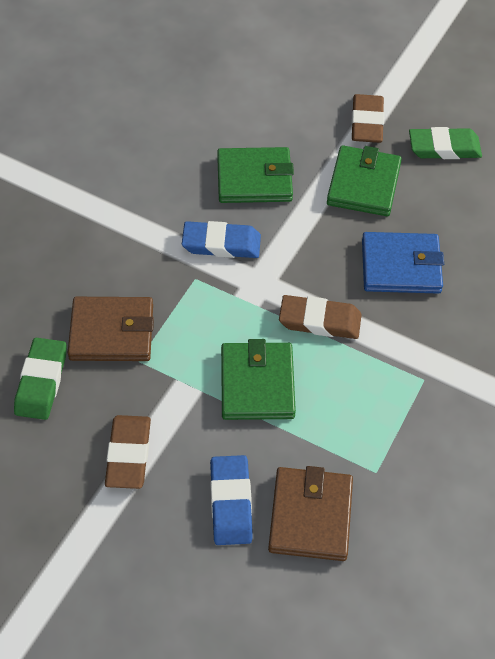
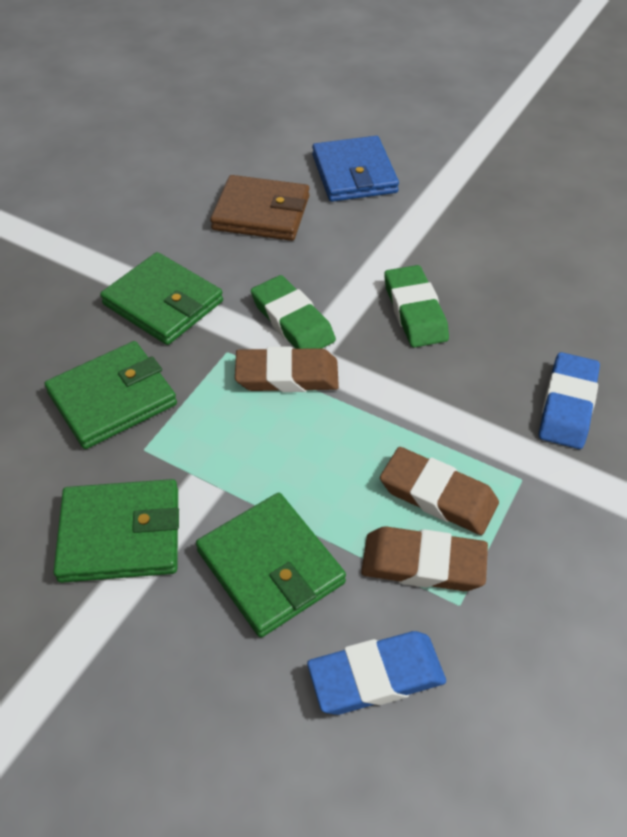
brown wallet: 2 -> 1
green wallet: 3 -> 4

